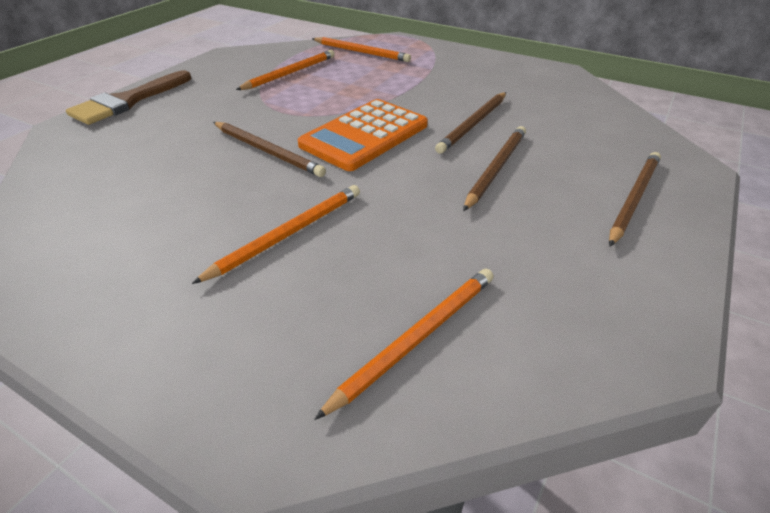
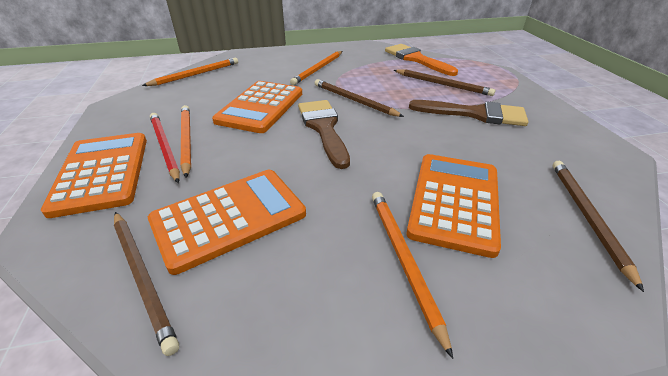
brown brush: 1 -> 2
orange brush: 0 -> 1
orange calculator: 1 -> 4
red pencil: 0 -> 1

